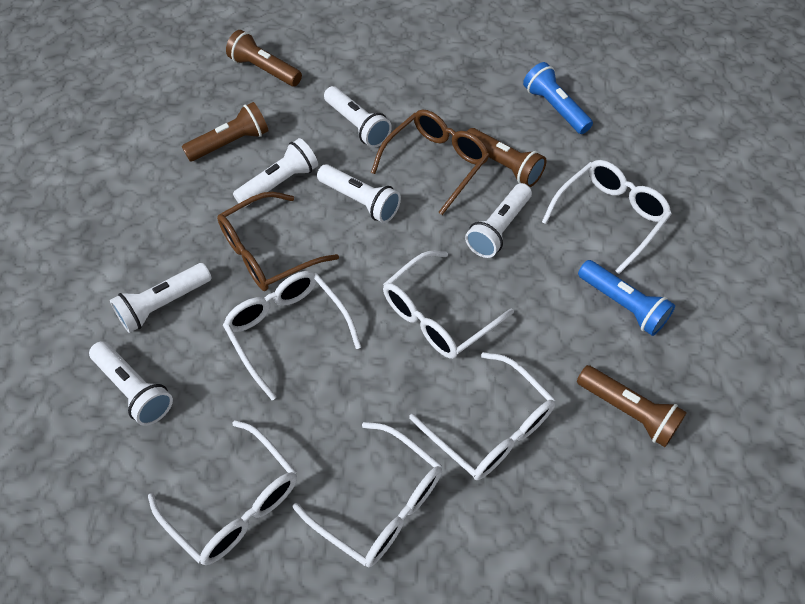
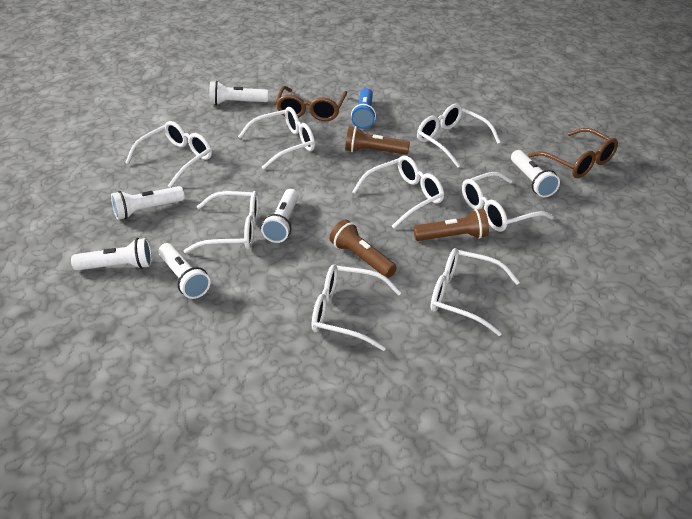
blue flashlight: 2 -> 1
brown flashlight: 4 -> 3
white glasses: 6 -> 8

